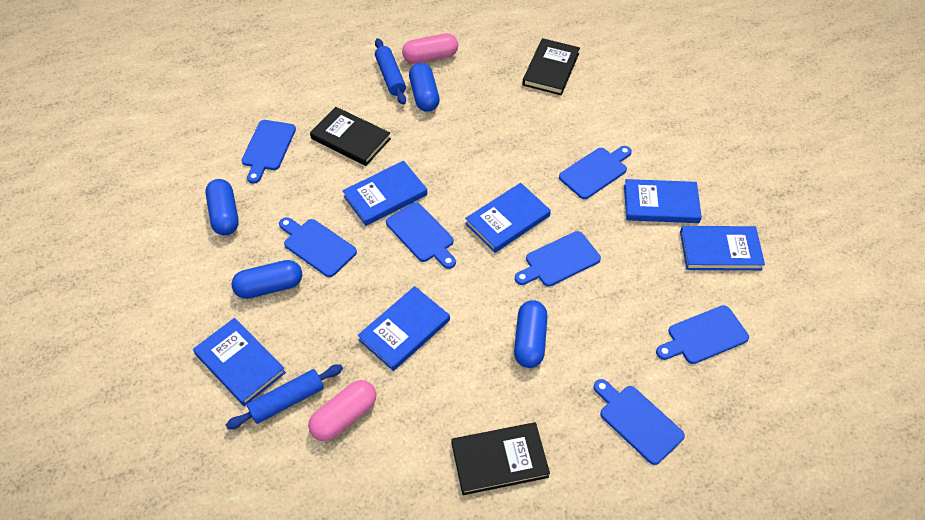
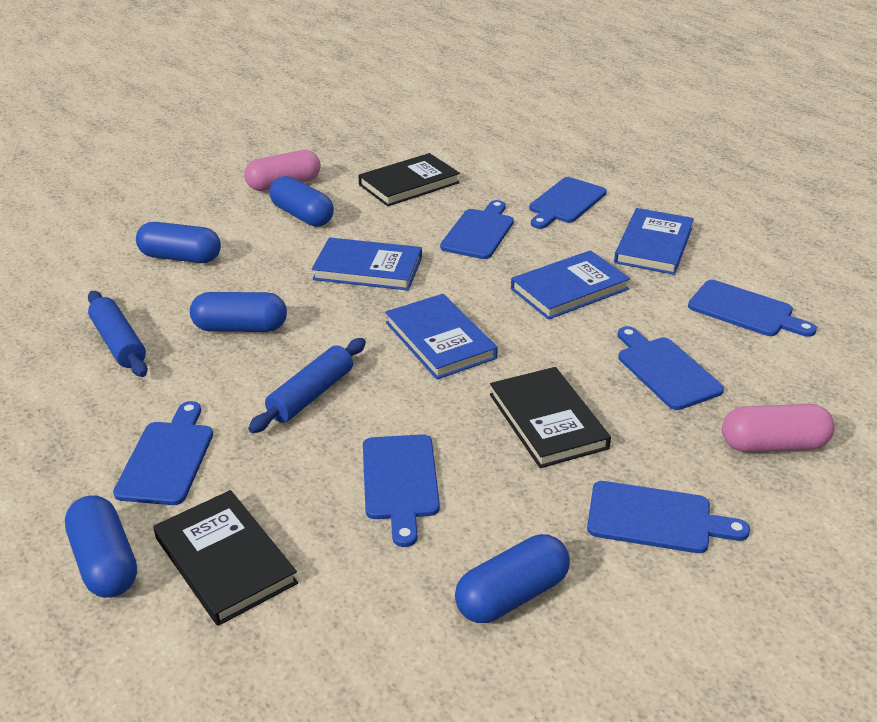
blue book: 6 -> 4
blue capsule: 4 -> 5

